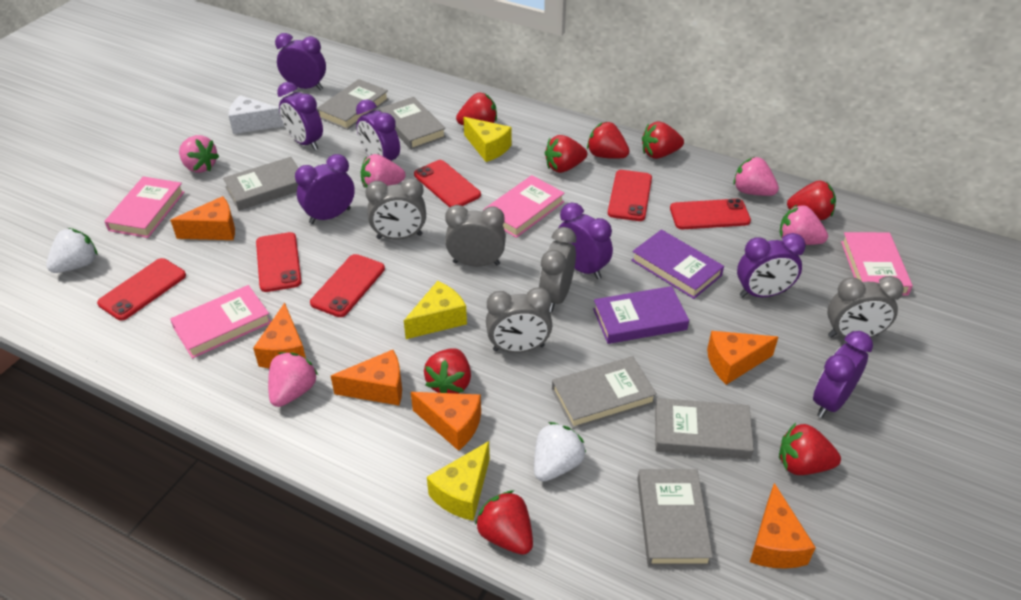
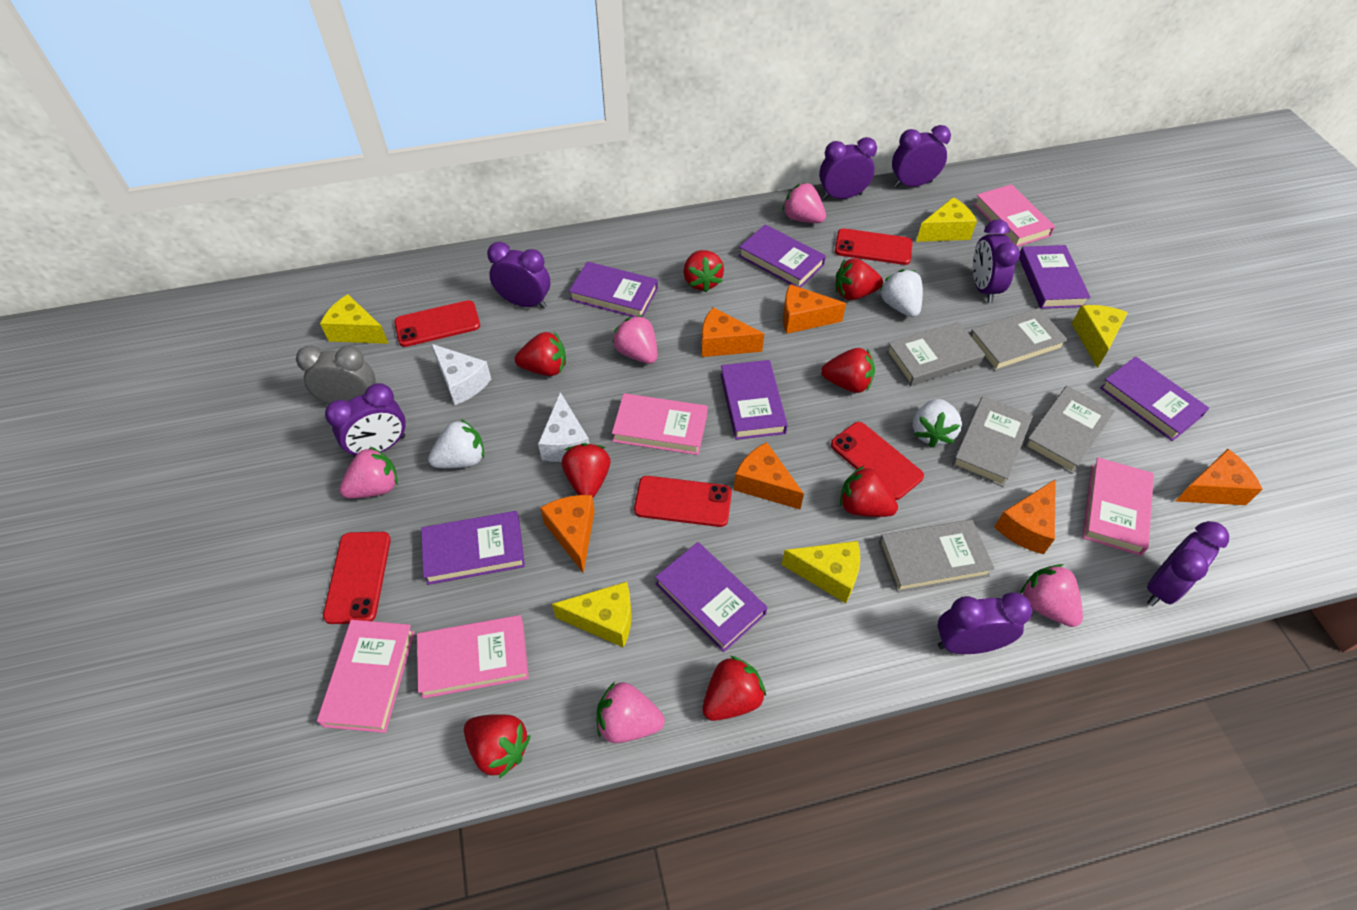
grey book: 6 -> 5
grey clock: 5 -> 1
pink book: 4 -> 5
purple book: 2 -> 7
red phone: 6 -> 5
white cheese: 1 -> 2
white strawberry: 2 -> 3
yellow cheese: 3 -> 5

